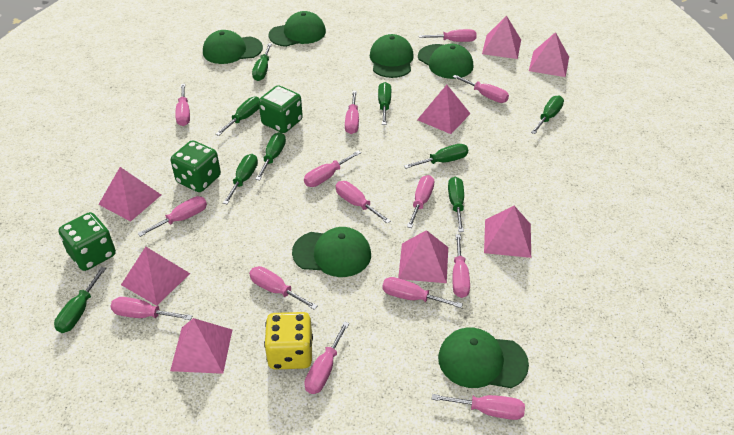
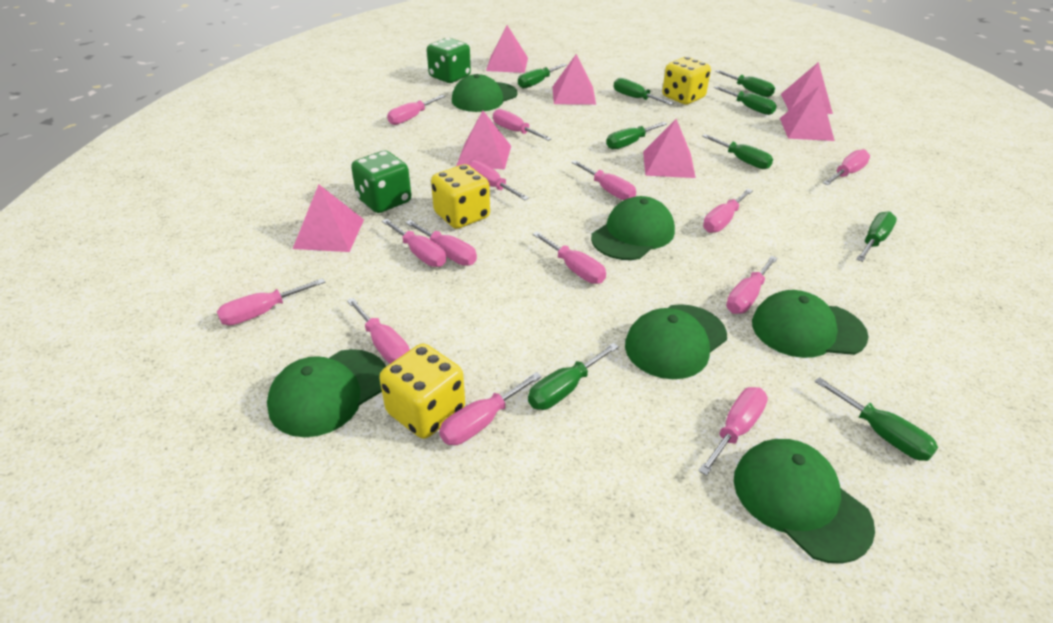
green dice: 3 -> 2
pink pyramid: 8 -> 7
yellow dice: 1 -> 3

